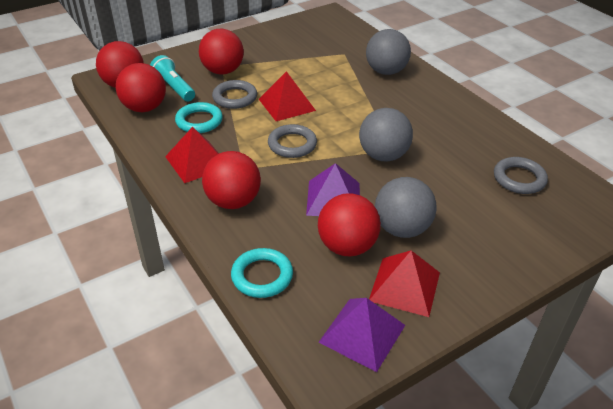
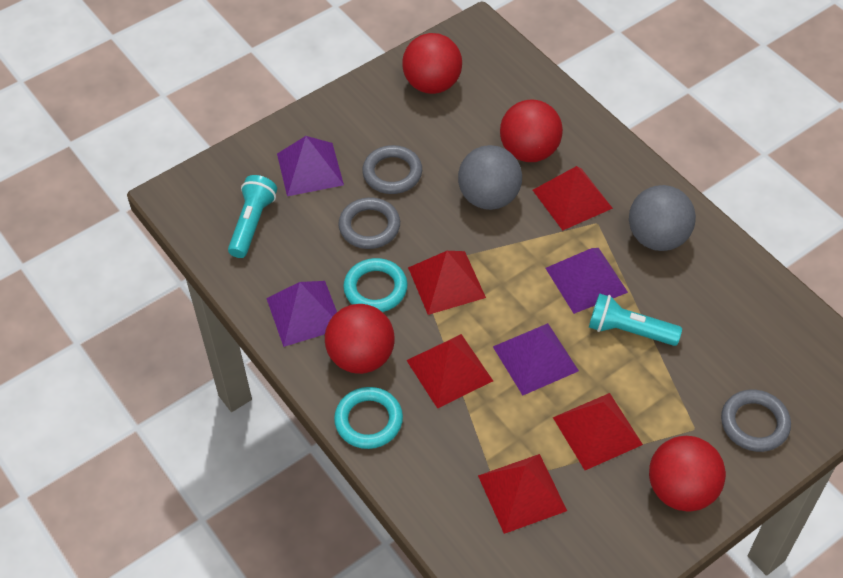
grey ball: 3 -> 2
purple pyramid: 2 -> 4
red ball: 5 -> 4
red pyramid: 3 -> 5
turquoise flashlight: 1 -> 2

